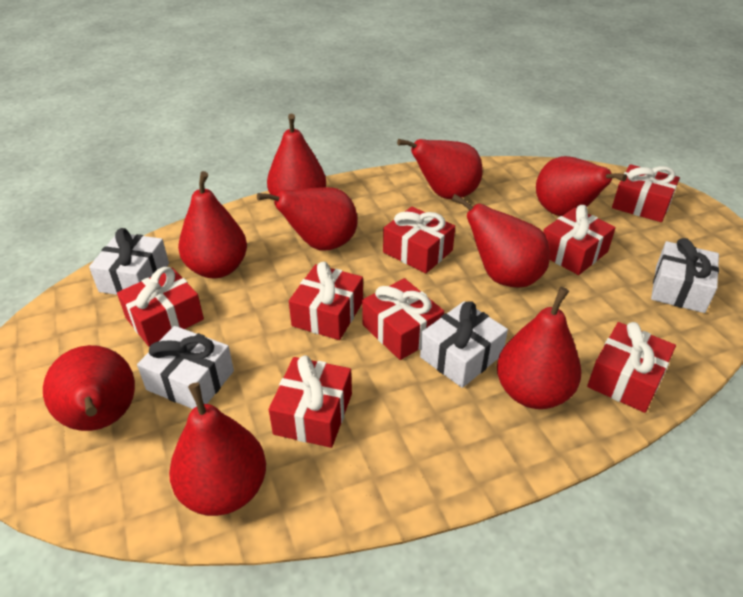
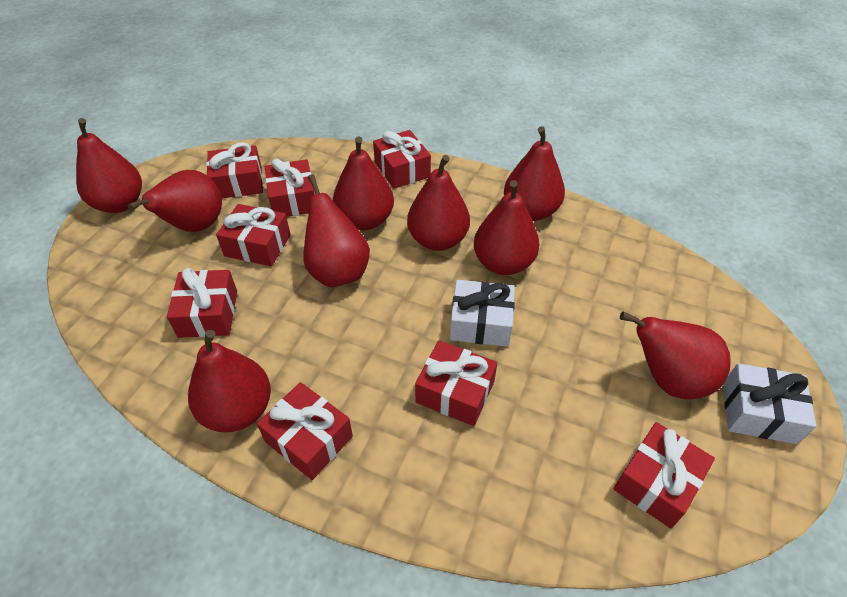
white gift: 4 -> 2

